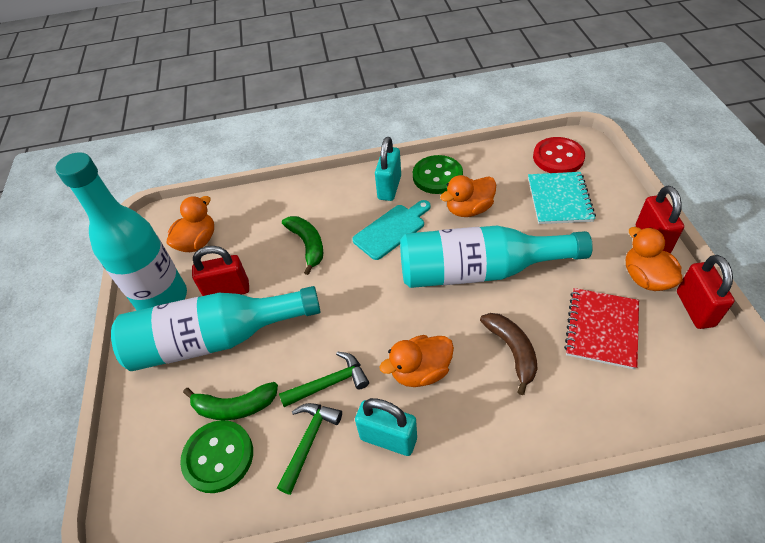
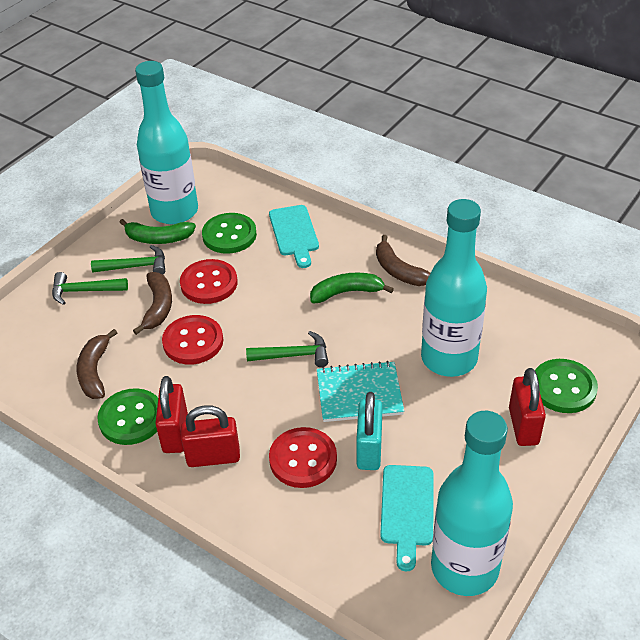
brown banana: 1 -> 3
green button: 2 -> 3
green hammer: 2 -> 3
orange duck: 4 -> 0
red button: 1 -> 3
red notebook: 1 -> 0
turquoise cutting board: 1 -> 2
turquoise padlock: 2 -> 1

